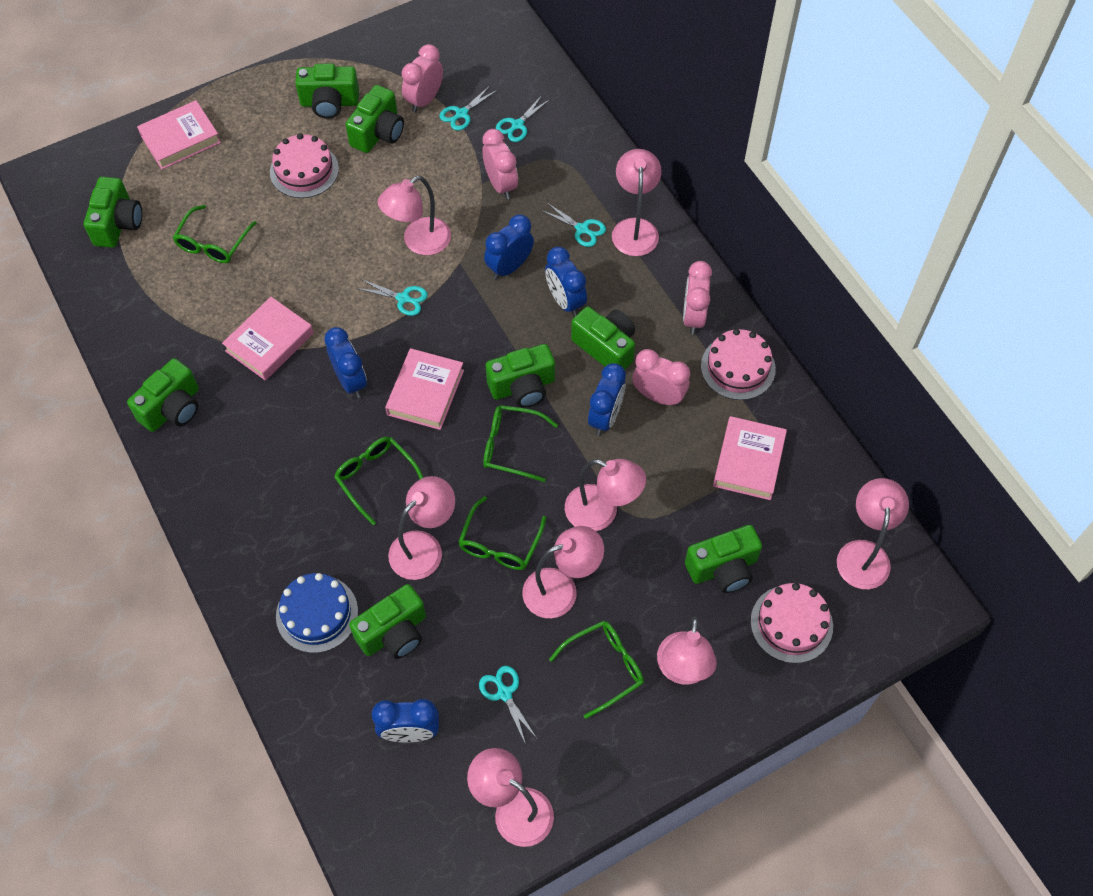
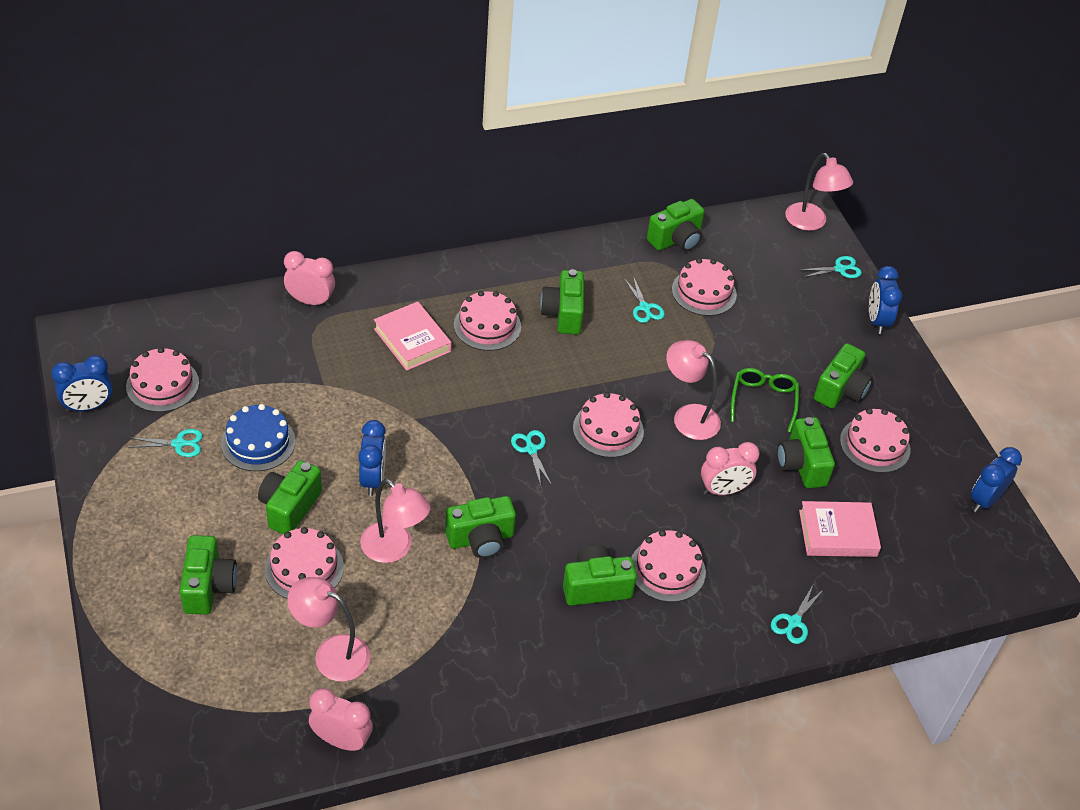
blue clock: 5 -> 4
green glasses: 5 -> 1
pink book: 4 -> 2
pink cake: 3 -> 7
pink clock: 4 -> 3
pink lamp: 8 -> 4

